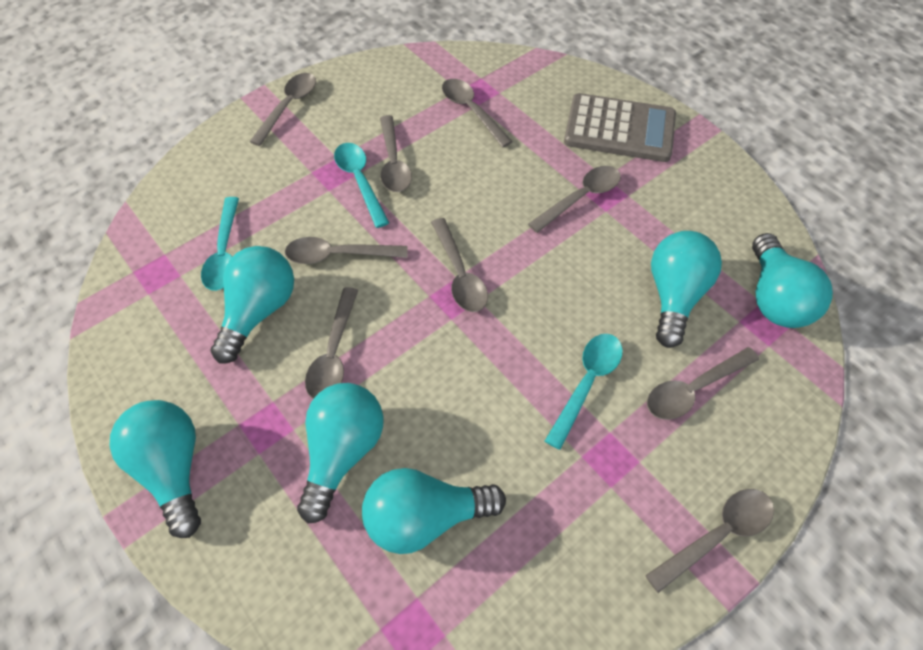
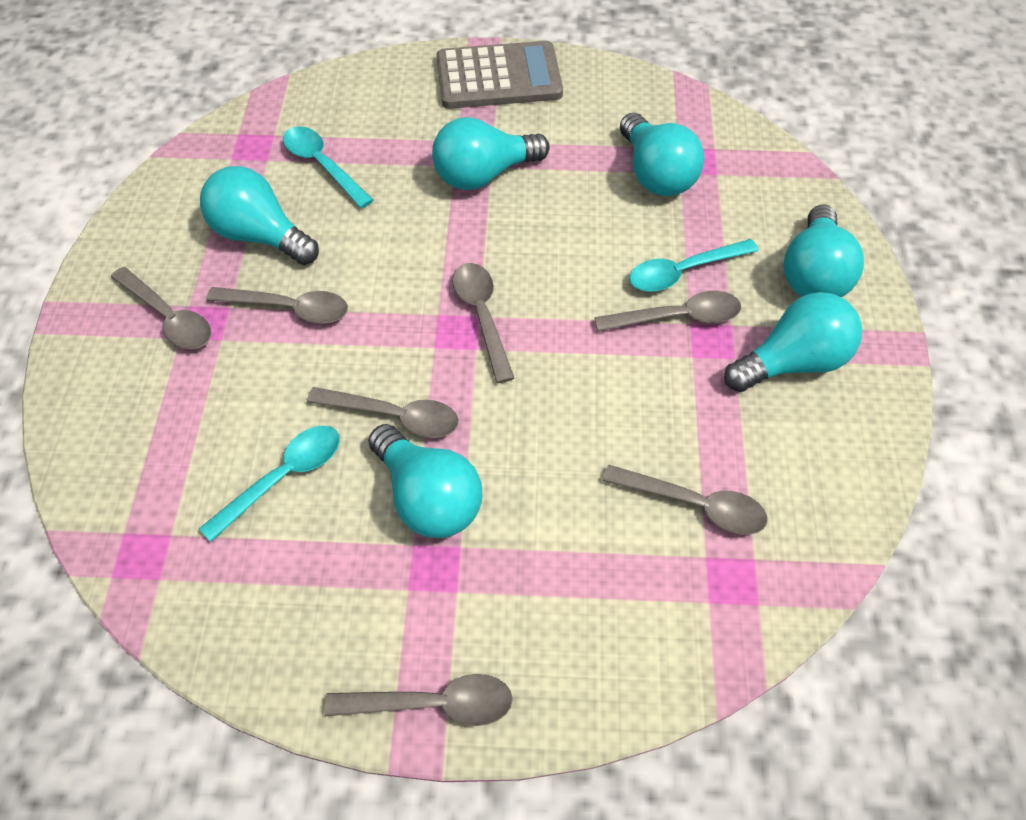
grey spoon: 9 -> 7

